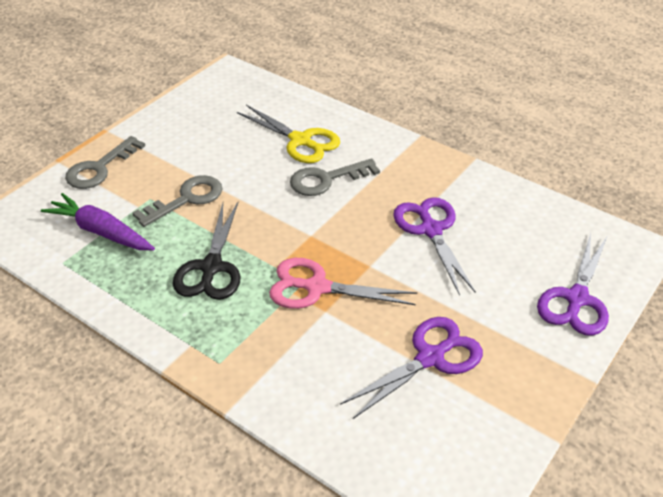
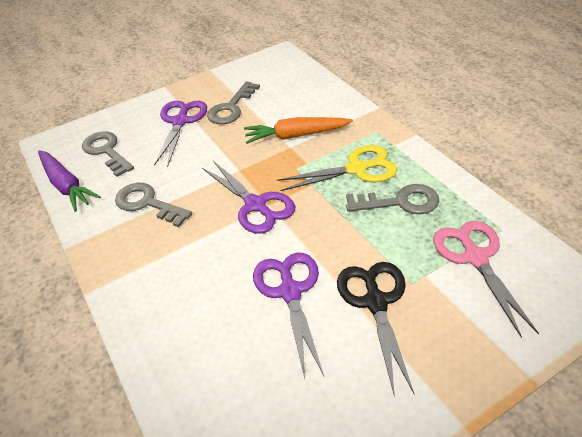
grey key: 3 -> 4
orange carrot: 0 -> 1

